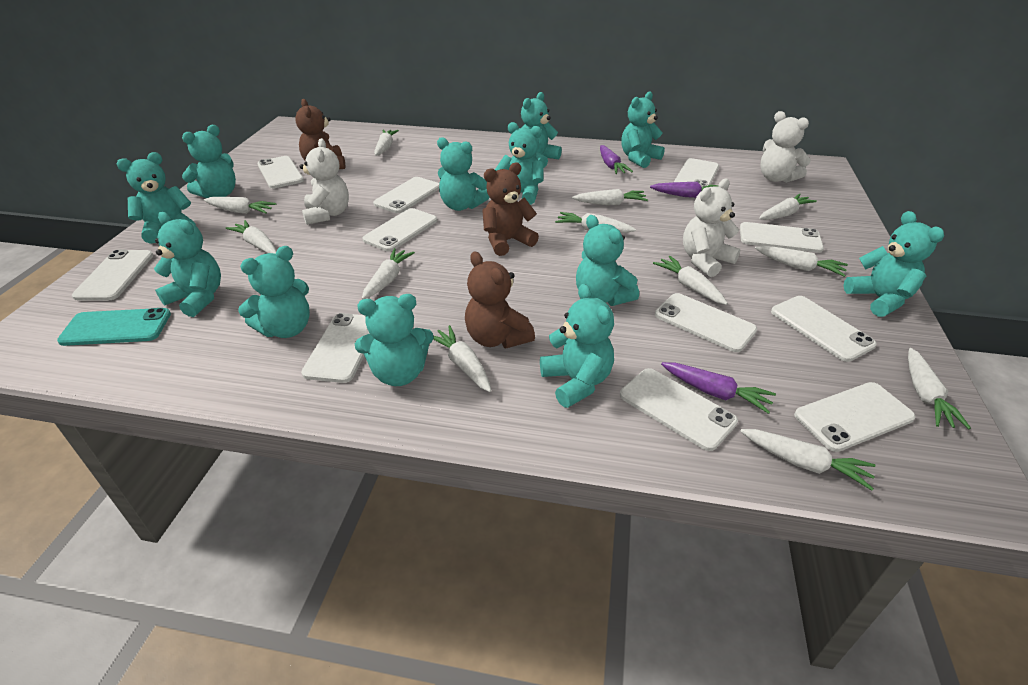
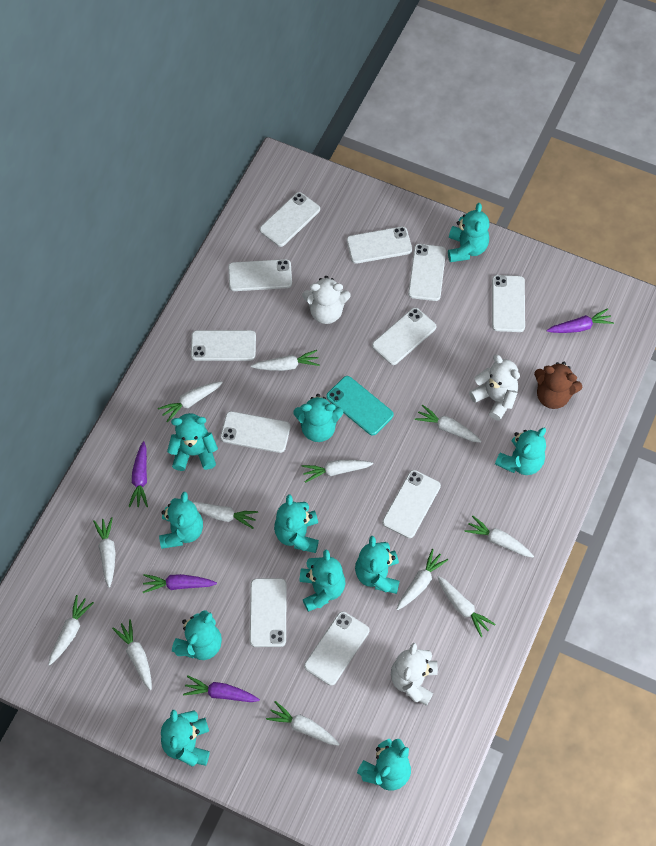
brown teddy bear: 3 -> 1
purple carrot: 3 -> 4
turquoise teddy bear: 12 -> 11

